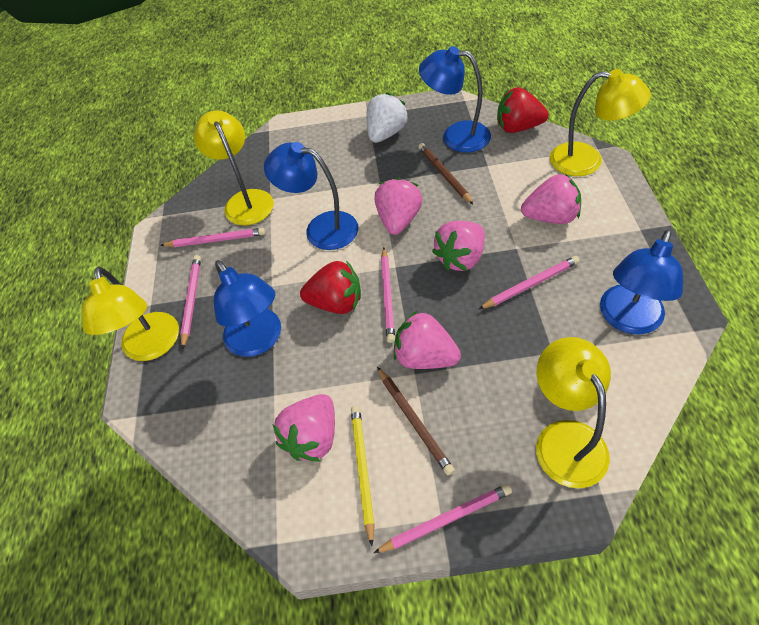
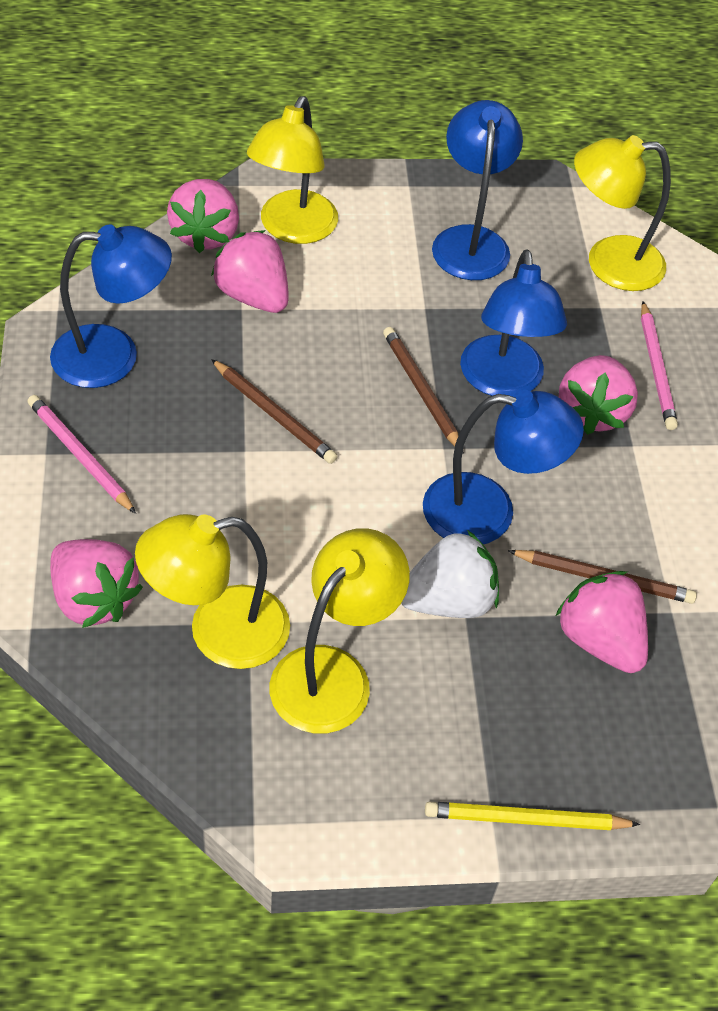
brown pencil: 2 -> 3
pink pencil: 5 -> 2
red strawberry: 2 -> 0

